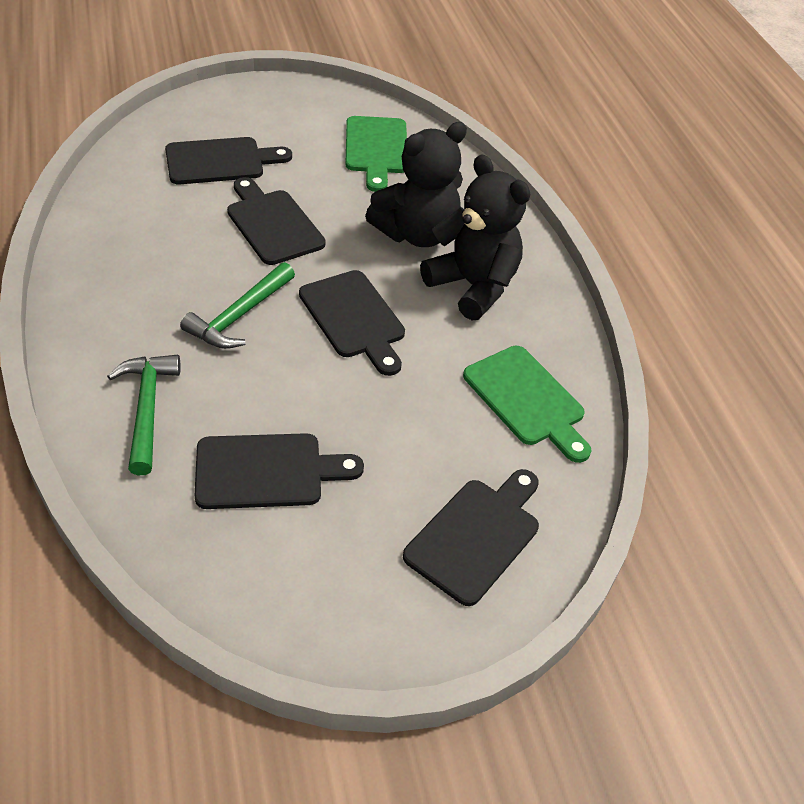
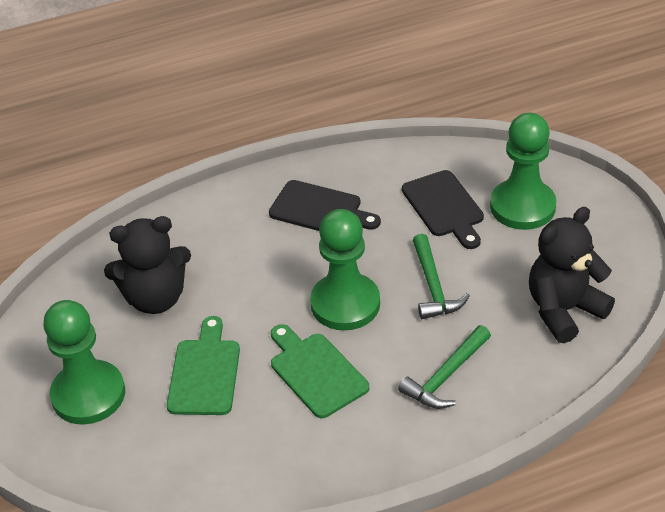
black cutting board: 5 -> 2
green pawn: 0 -> 3

